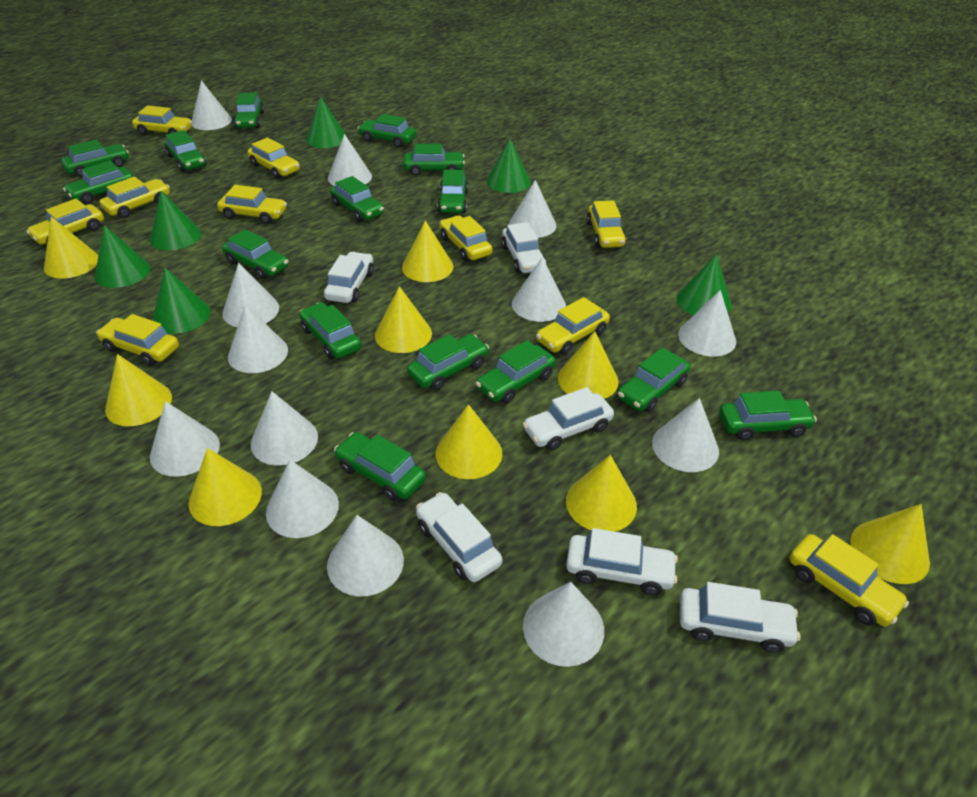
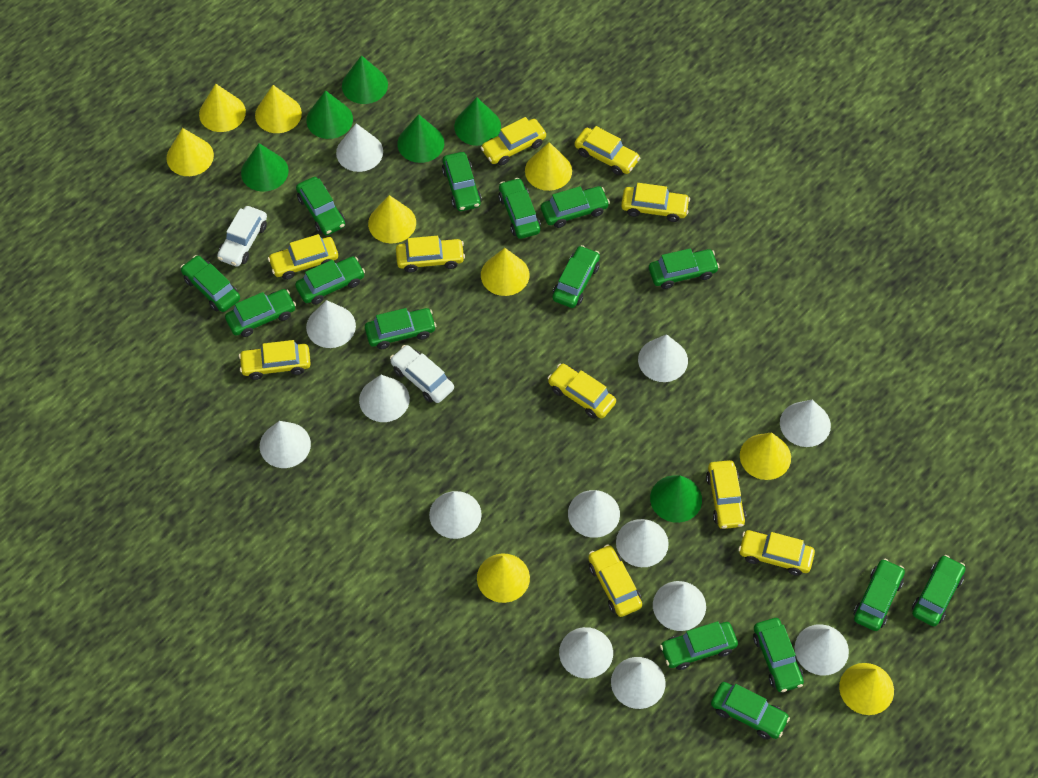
white car: 6 -> 2

